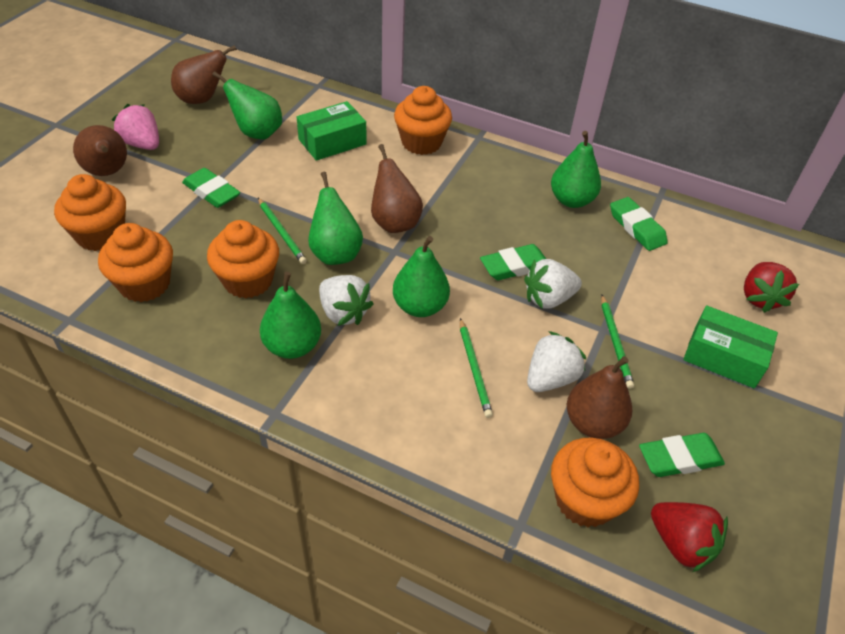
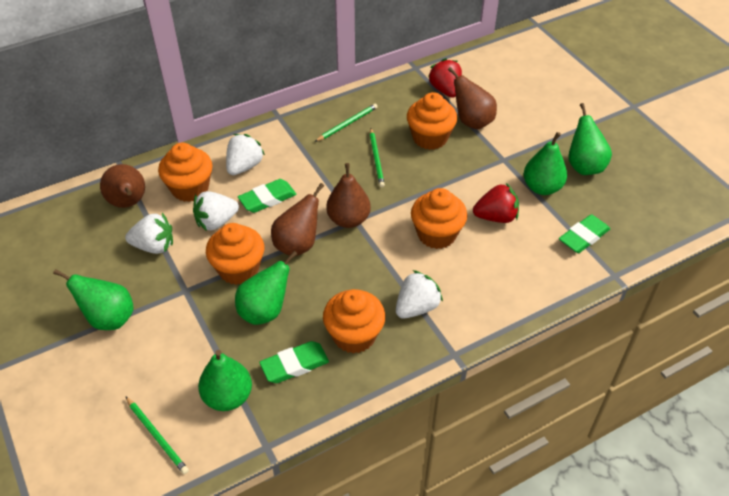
green box: 2 -> 0
green eraser: 4 -> 3
pink strawberry: 1 -> 0
white strawberry: 3 -> 4

